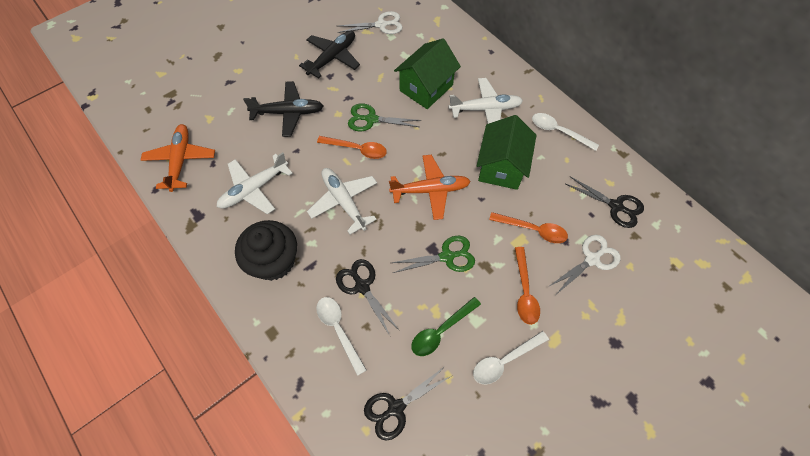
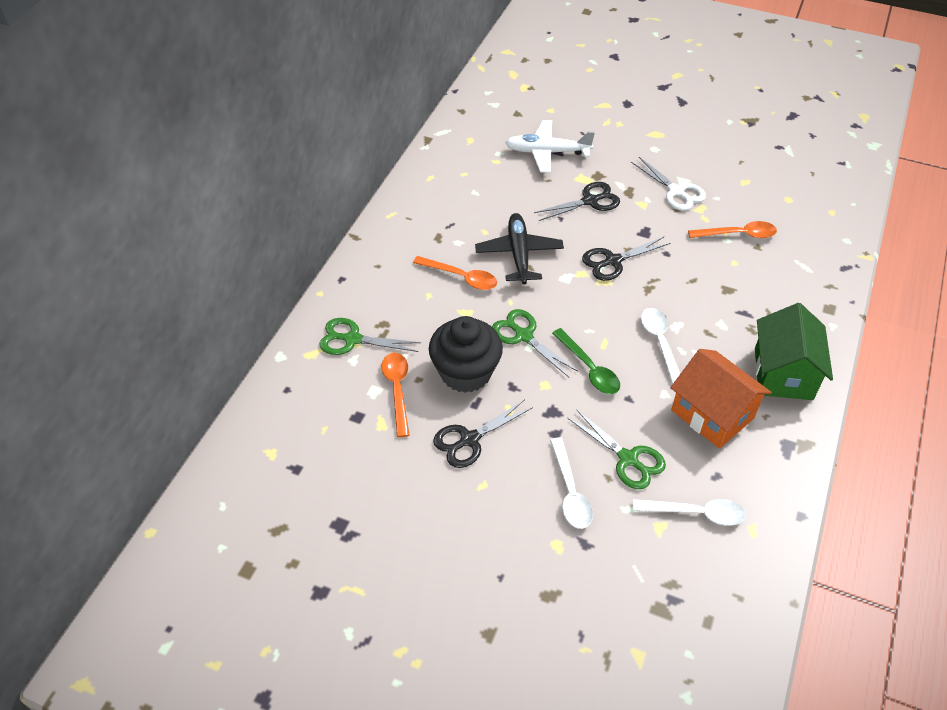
black plane: 2 -> 1
green house: 2 -> 1
green scissors: 2 -> 3
orange house: 0 -> 1
orange plane: 2 -> 0
white plane: 3 -> 1
white scissors: 2 -> 1

